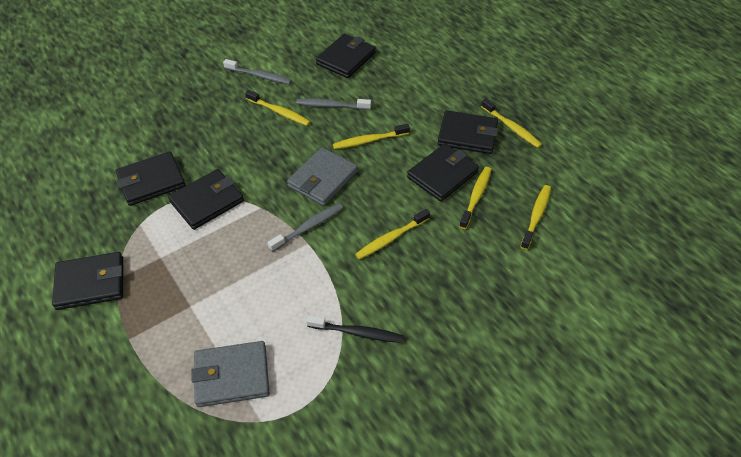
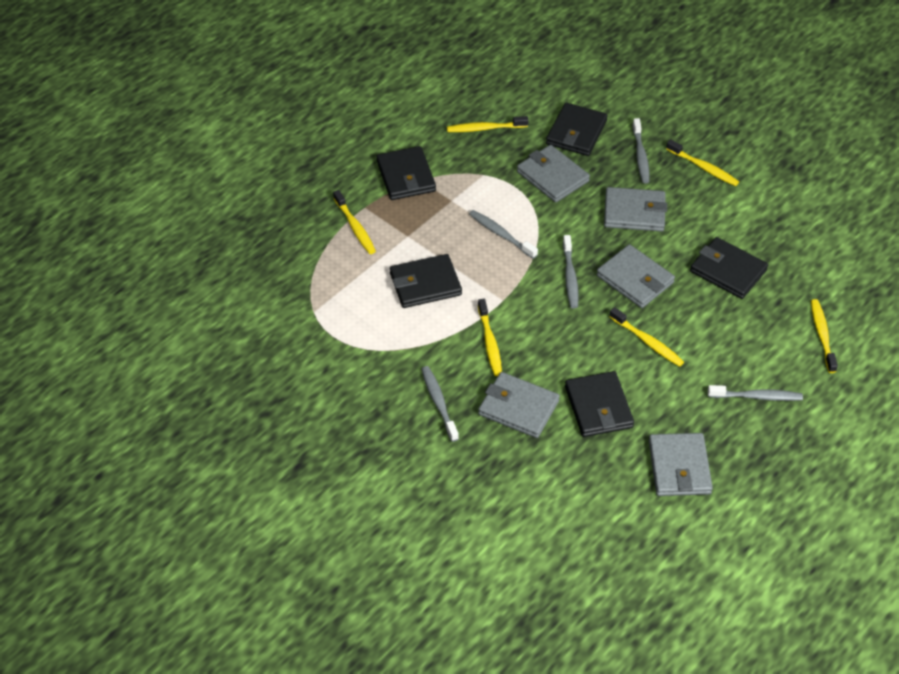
black toothbrush: 1 -> 0
black wallet: 6 -> 5
grey toothbrush: 3 -> 5
grey wallet: 2 -> 5

